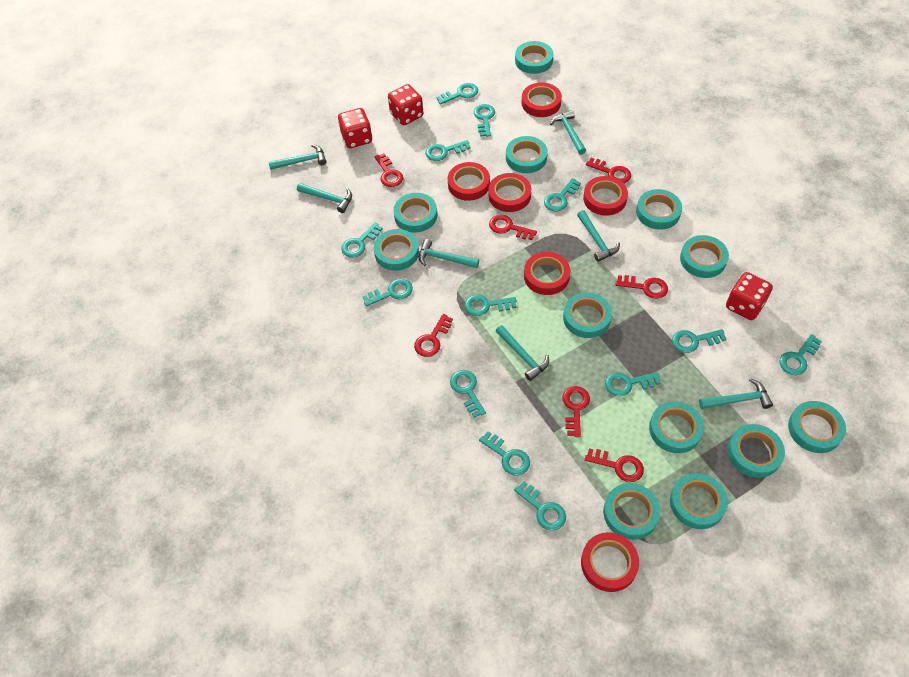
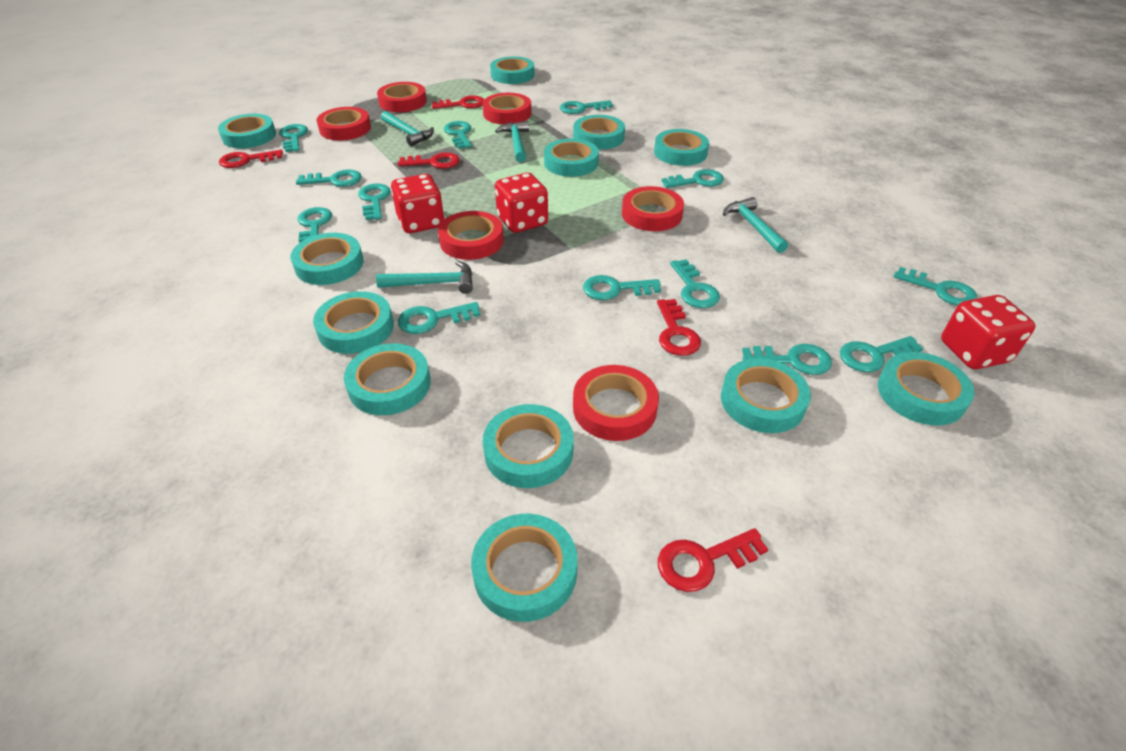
red key: 7 -> 5
turquoise hammer: 7 -> 4

